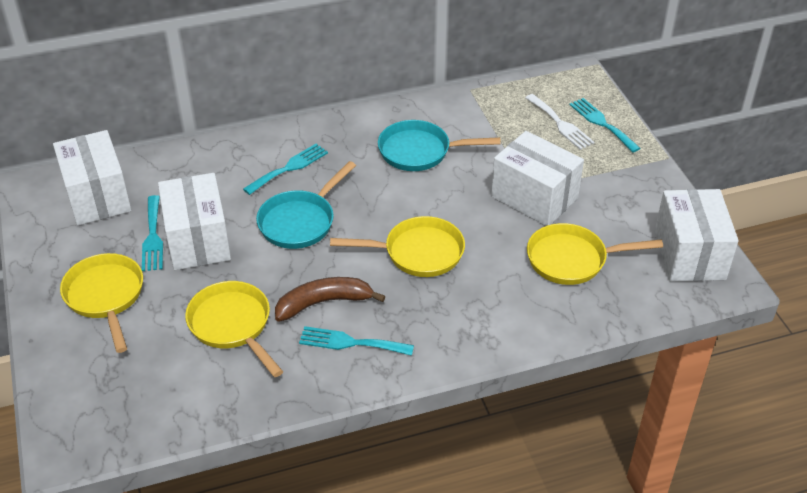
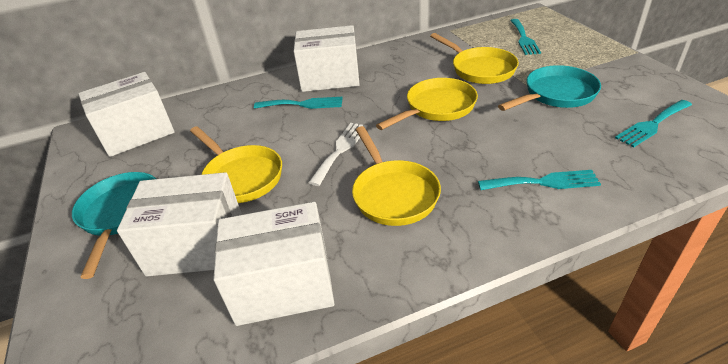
brown banana: 1 -> 0

